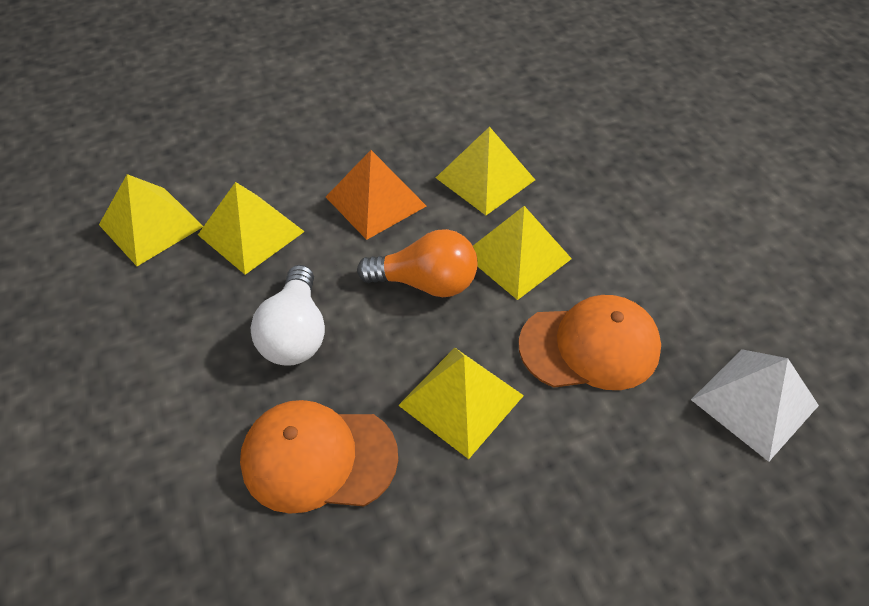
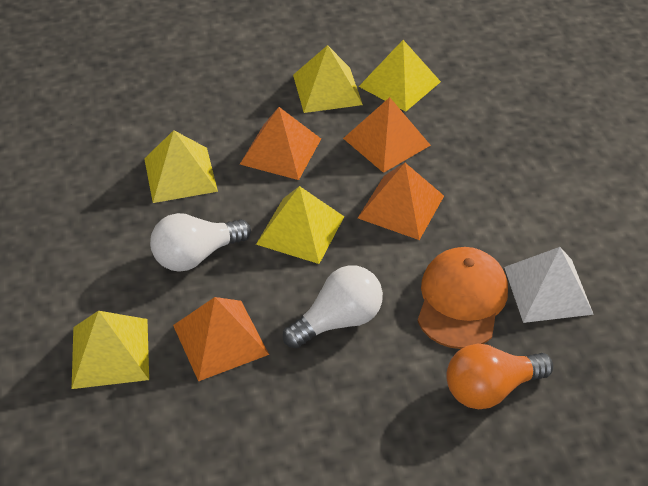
orange cap: 2 -> 1
orange pyramid: 1 -> 4
white light bulb: 1 -> 2

